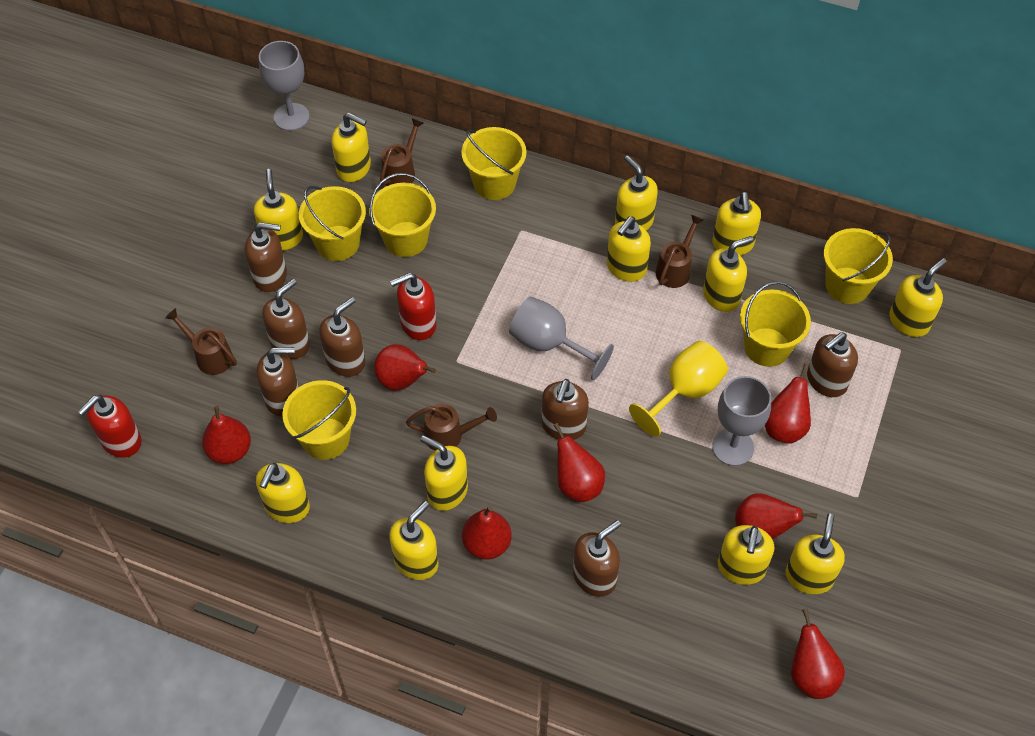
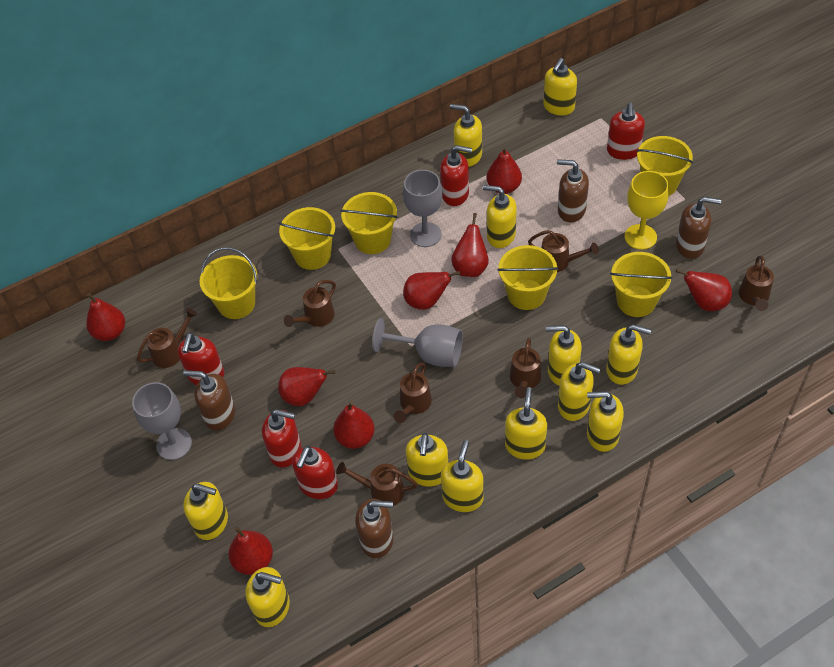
brown soap dispenser: 7 -> 4
brown watering can: 4 -> 7
red pear: 7 -> 8
red soap dispenser: 2 -> 5

